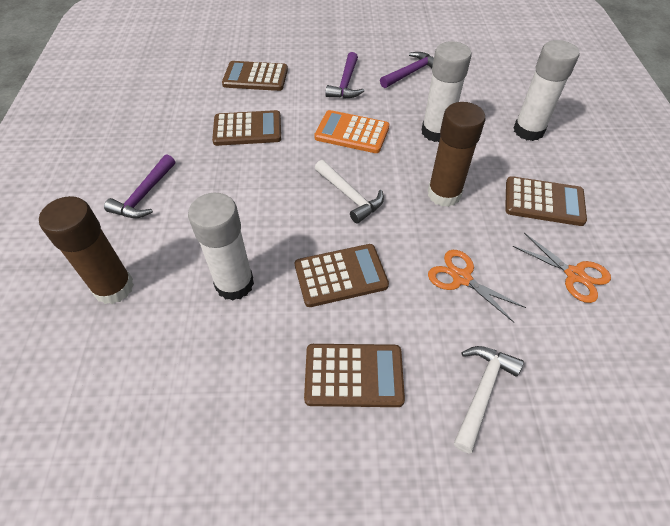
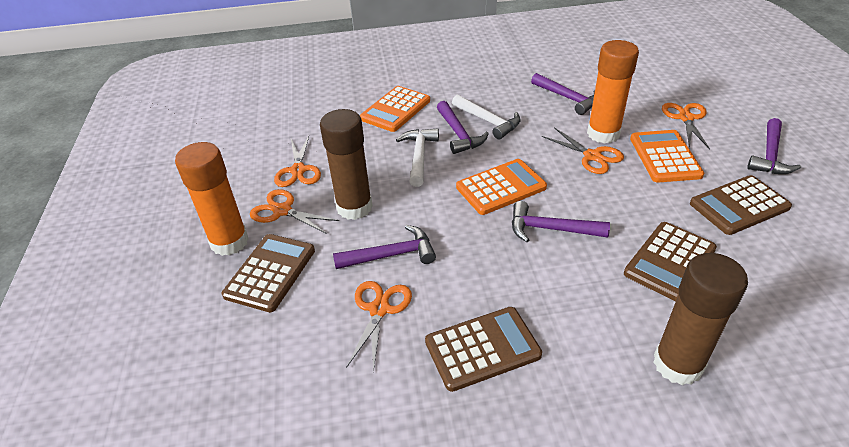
brown calculator: 5 -> 4
orange calculator: 1 -> 3
orange glue stick: 0 -> 2
orange scissors: 2 -> 5
purple hammer: 3 -> 5
white glue stick: 3 -> 0

